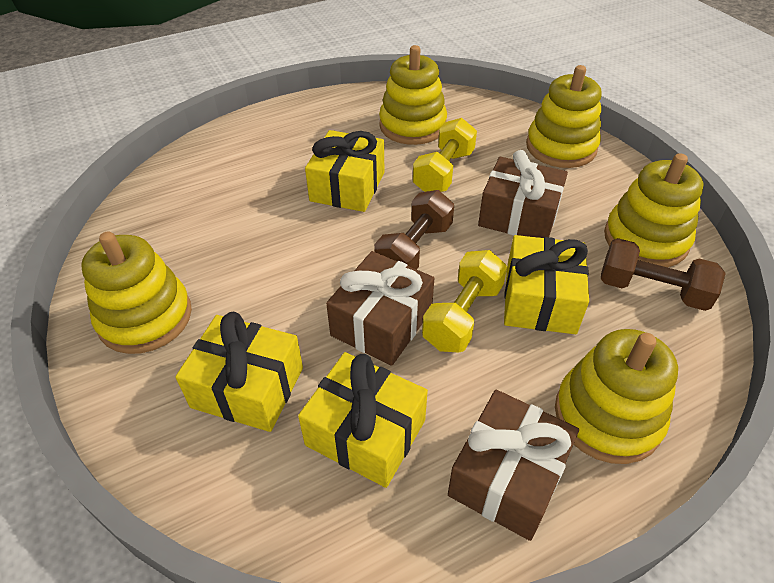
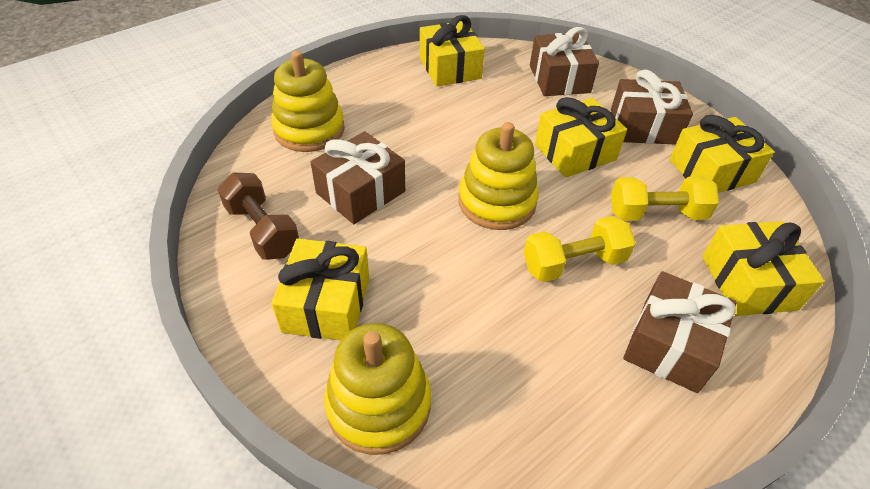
brown dumbbell: 2 -> 1
brown gift: 3 -> 4
yellow gift: 4 -> 5
yellow stacking toy: 5 -> 3

